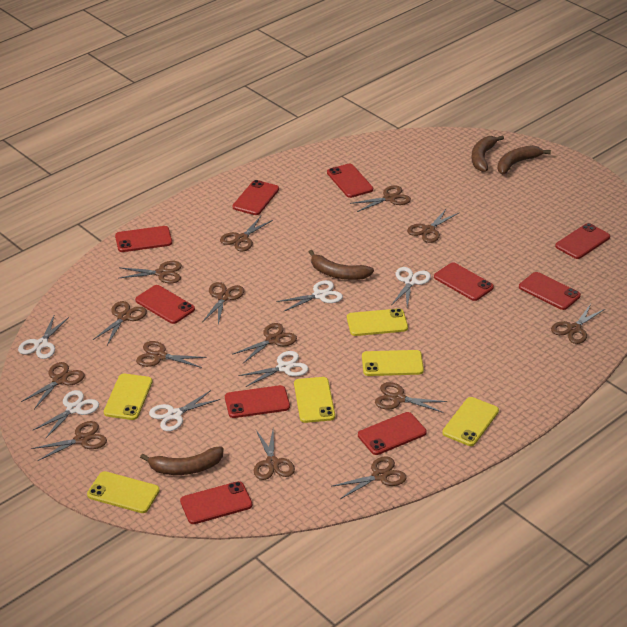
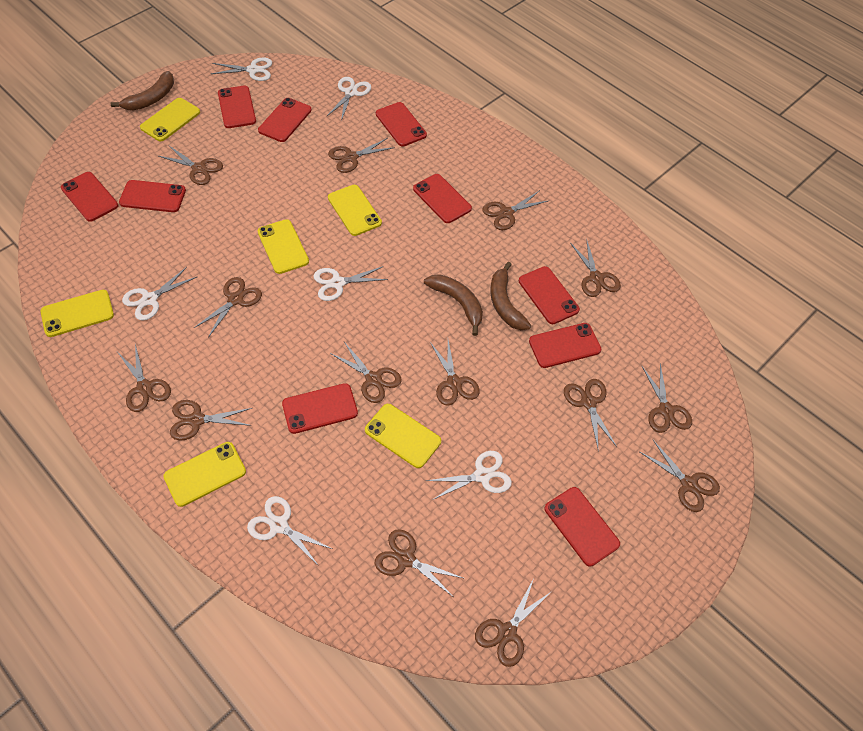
brown banana: 4 -> 3

